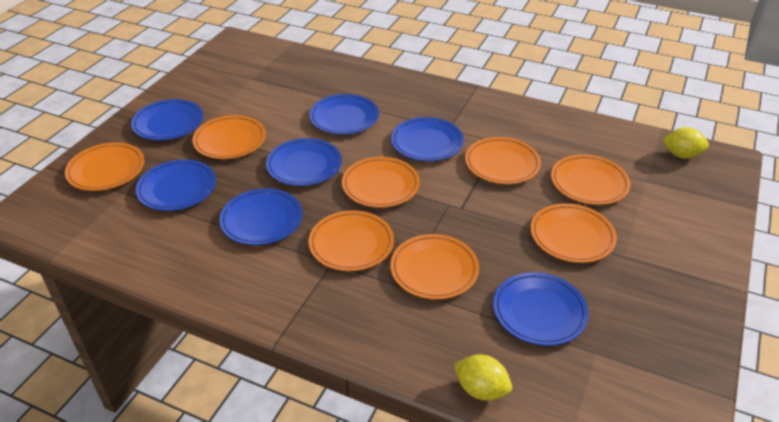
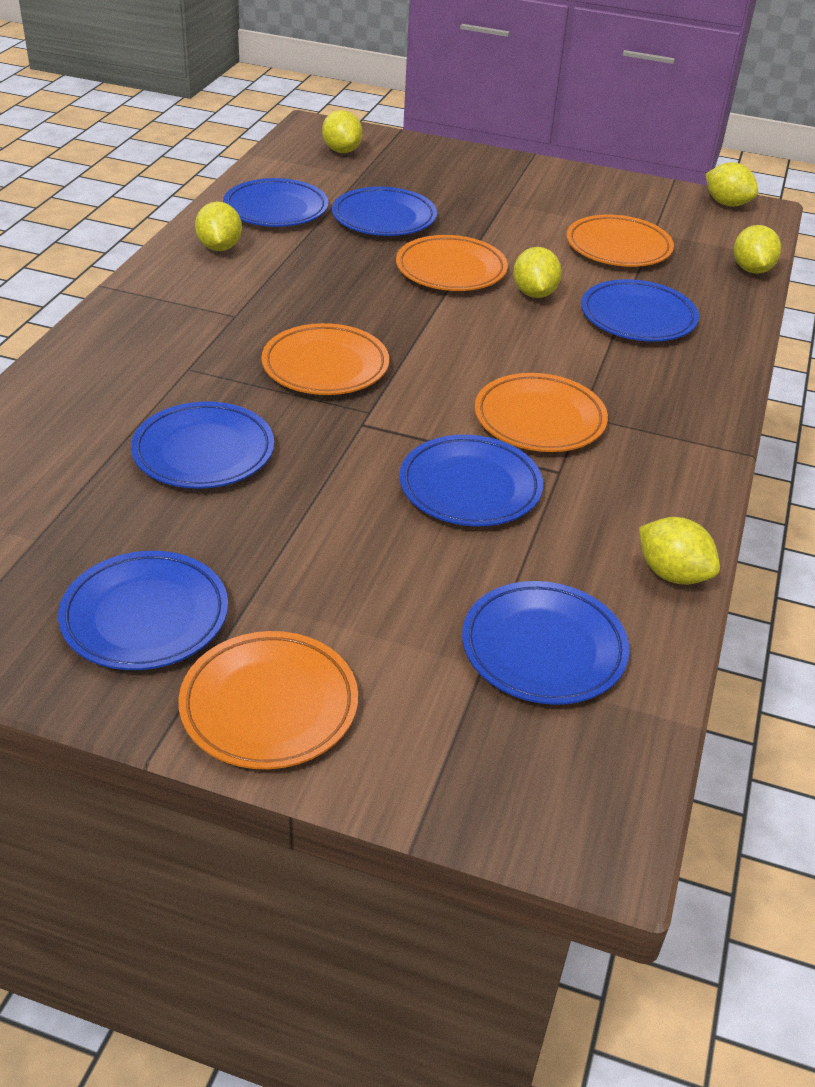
orange plate: 8 -> 5
yellow lemon: 2 -> 6

